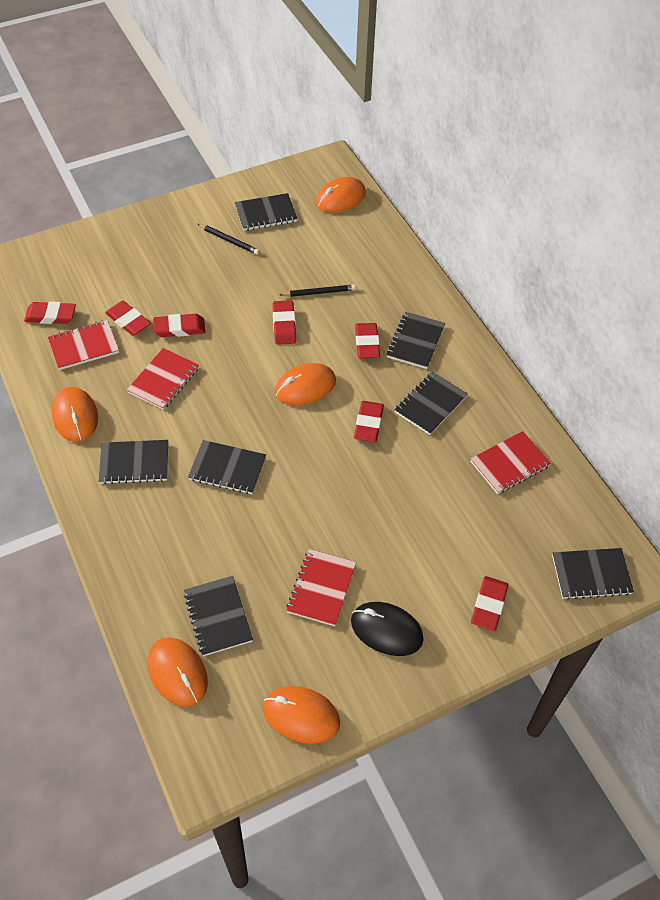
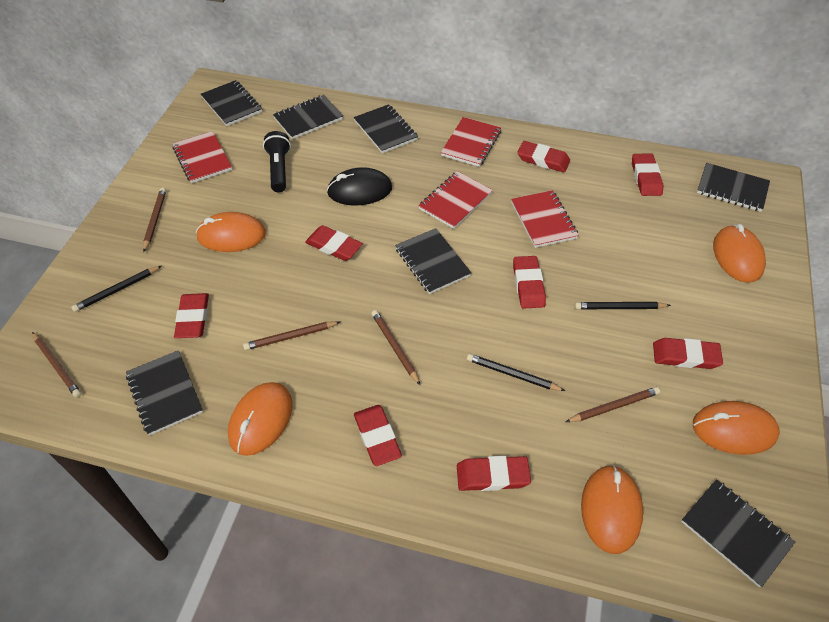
black flashlight: 0 -> 1
black pencil: 2 -> 3
brown pencil: 0 -> 5
red eraser: 7 -> 8

